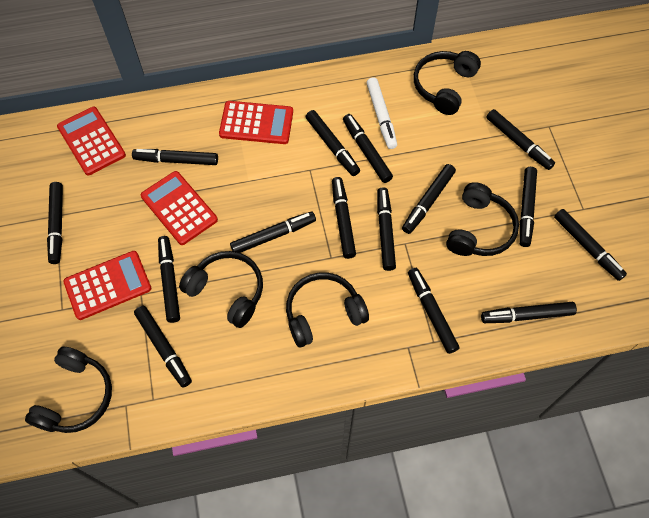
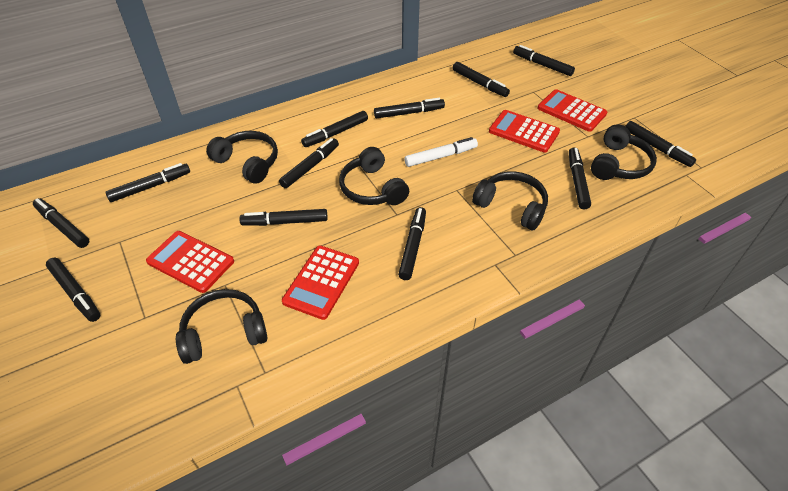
black marker: 15 -> 12

